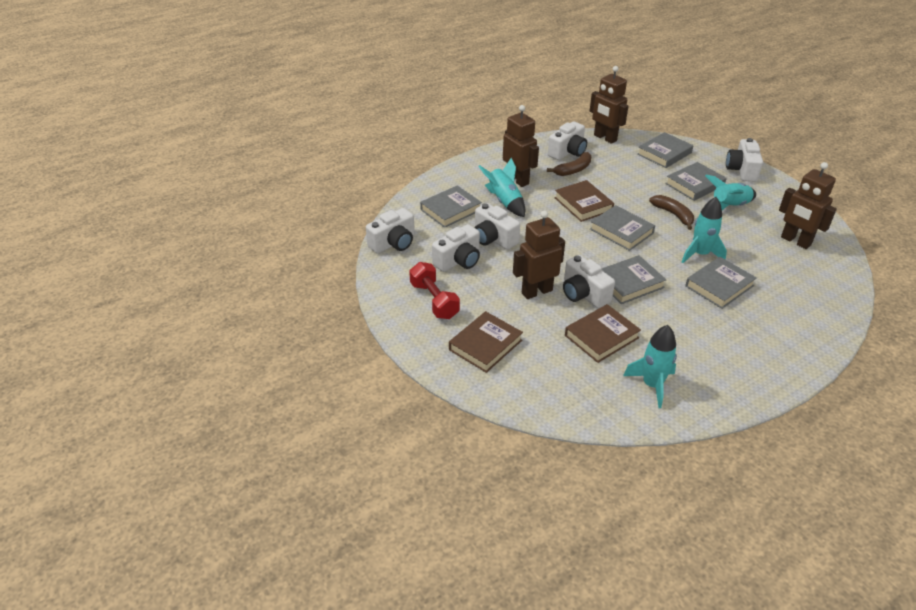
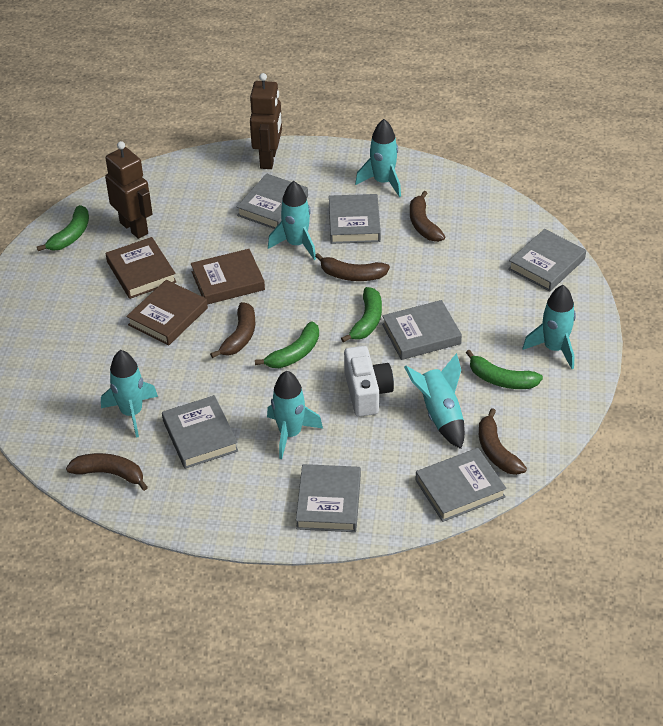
brown banana: 2 -> 5
brown robot: 4 -> 2
green banana: 0 -> 4
grey book: 6 -> 7
red dumbbell: 1 -> 0
turquoise rocket: 4 -> 6
white camera: 6 -> 1

